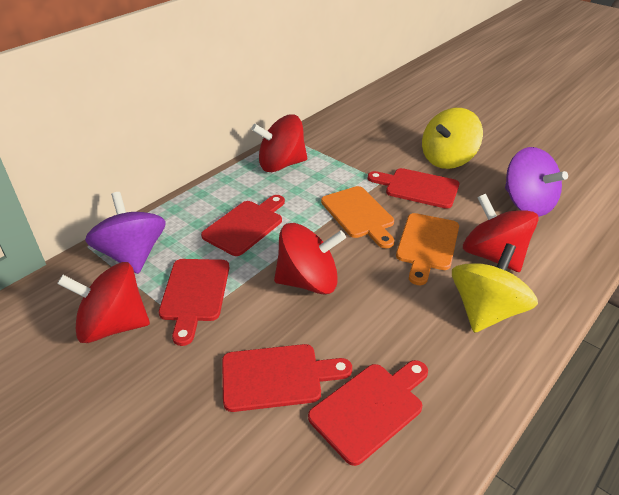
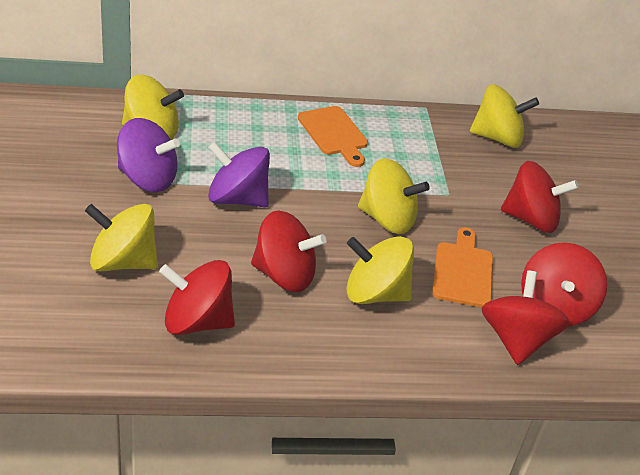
red cutting board: 5 -> 0
red spinning top: 4 -> 5
yellow spinning top: 2 -> 5

